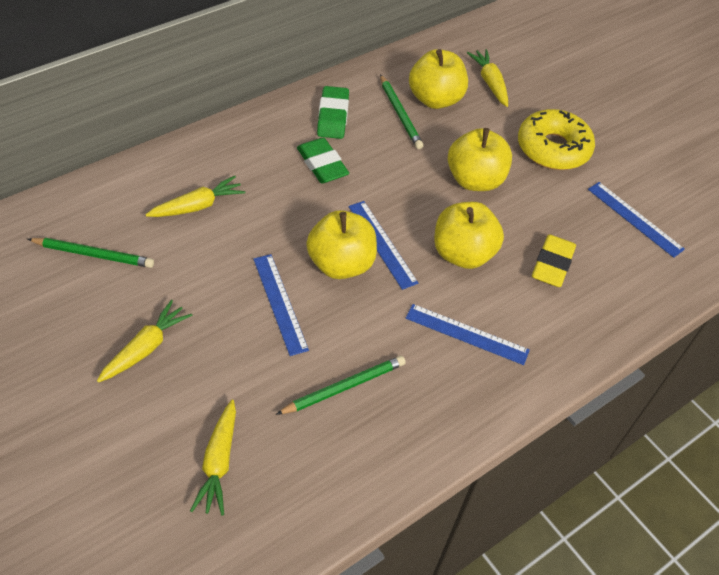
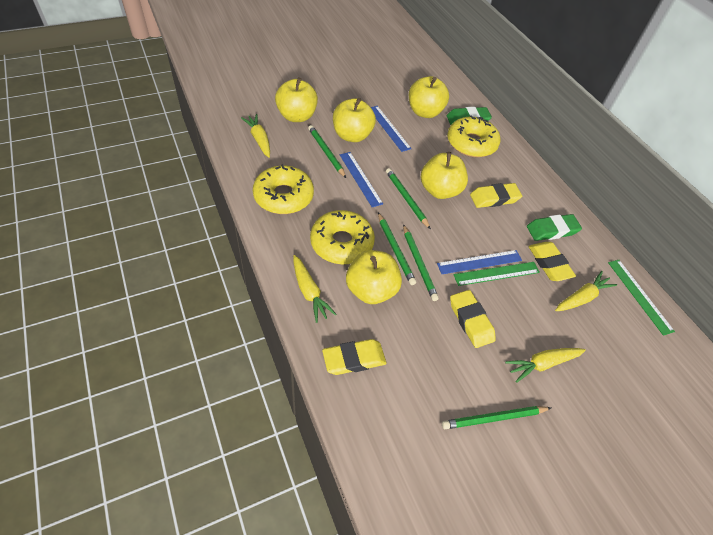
blue ruler: 4 -> 3
green pencil: 3 -> 5
green ruler: 0 -> 2
yellow apple: 4 -> 5
yellow donut: 1 -> 3
yellow eraser: 1 -> 4

